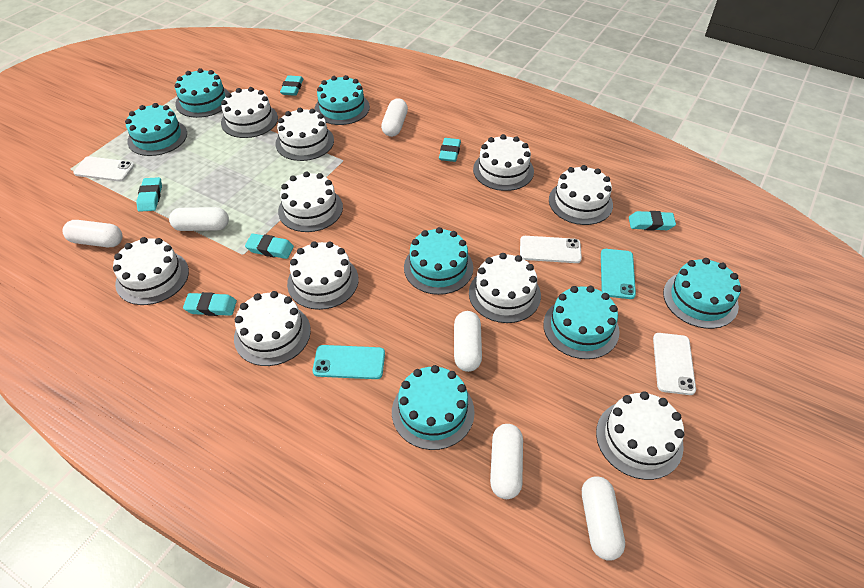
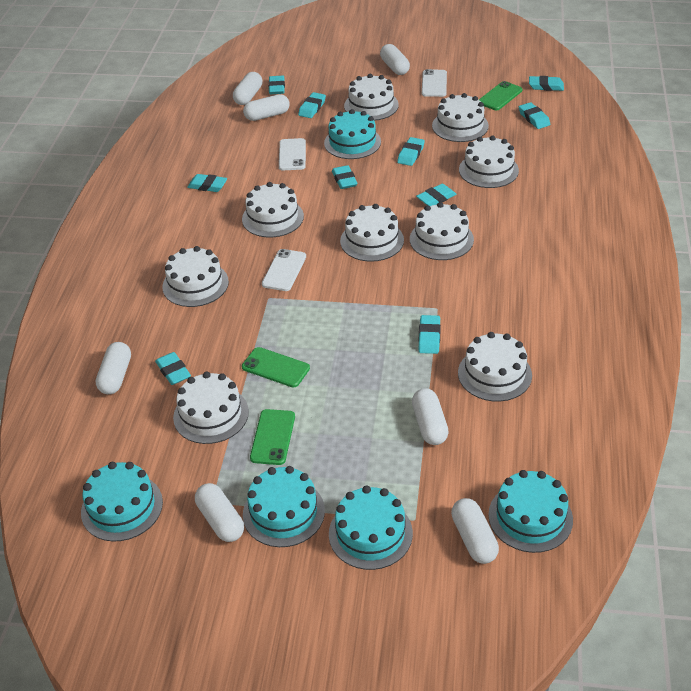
green phone: 0 -> 3
turquoise cake: 7 -> 5
turquoise eraser: 6 -> 10
turquoise phone: 2 -> 0
white cake: 10 -> 9
white capsule: 6 -> 7

